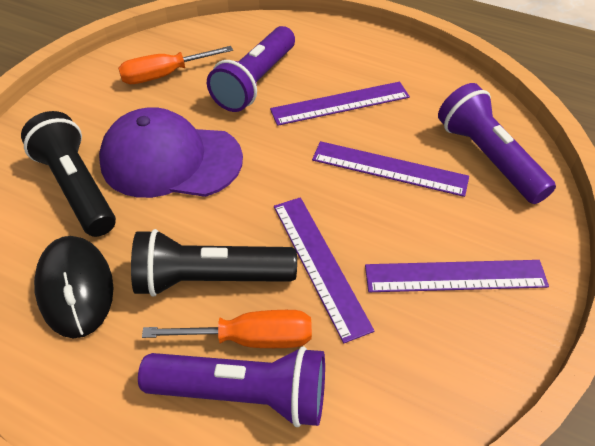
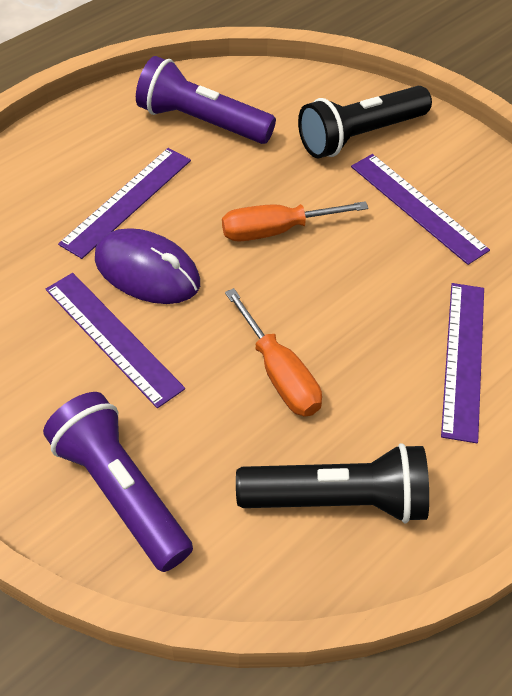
black mouse: 1 -> 0
purple cap: 1 -> 0
purple flashlight: 3 -> 2
purple mouse: 0 -> 1

